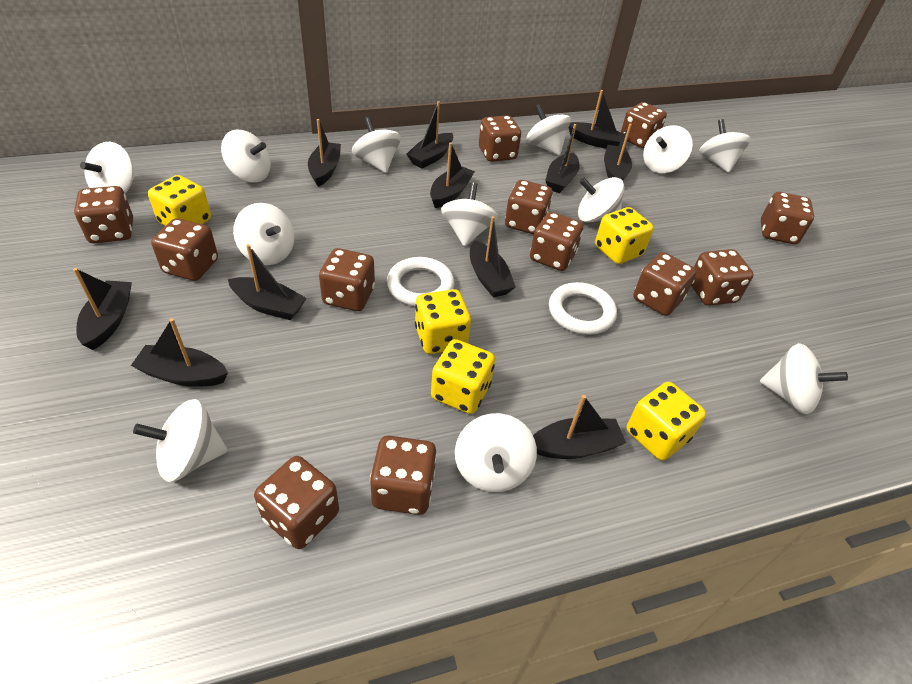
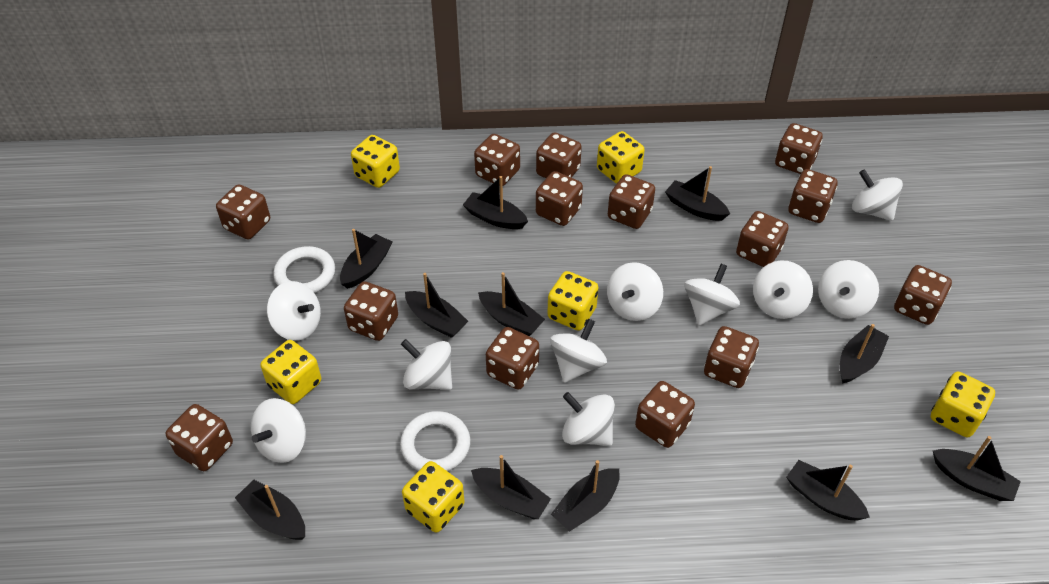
brown dice: 12 -> 14
white spinning top: 12 -> 10
yellow dice: 5 -> 6

